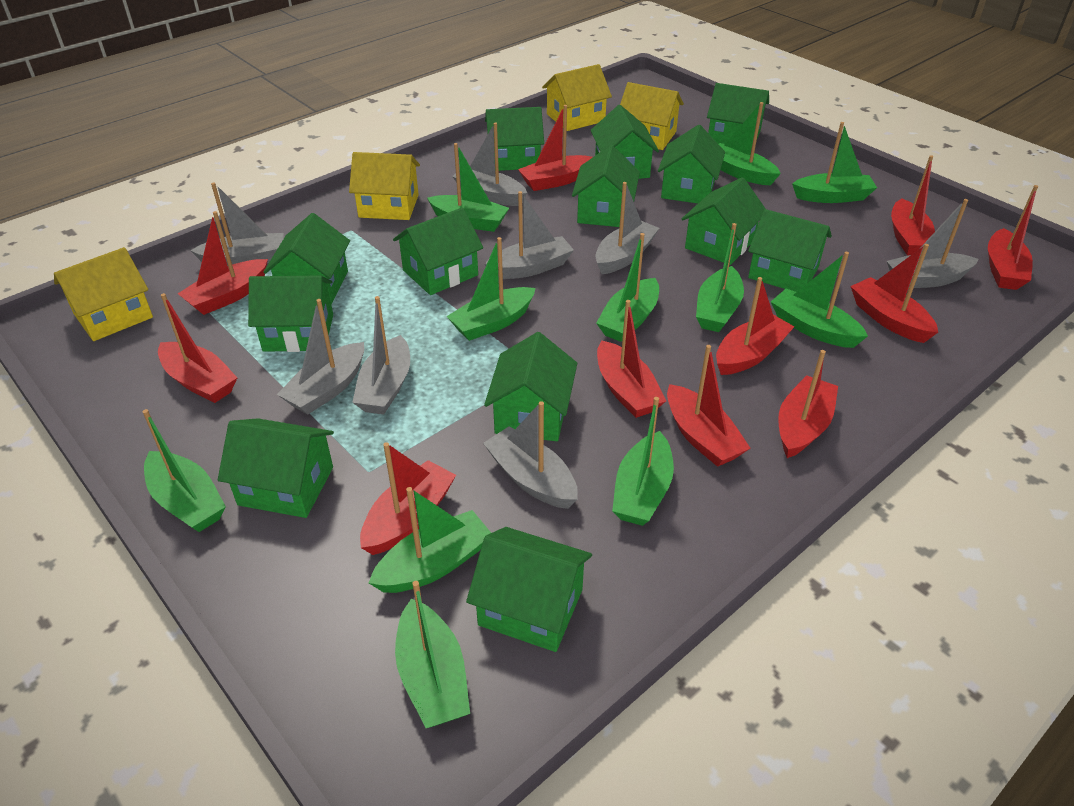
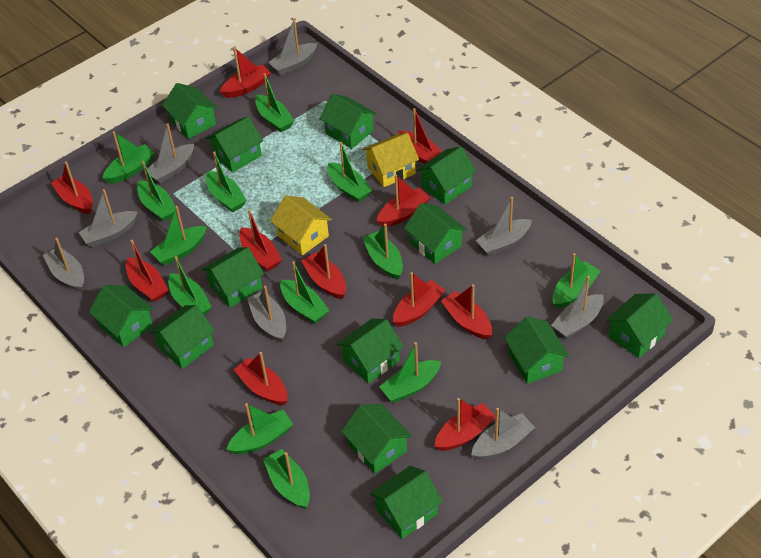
green boat: 11 -> 13
yellow house: 4 -> 2

